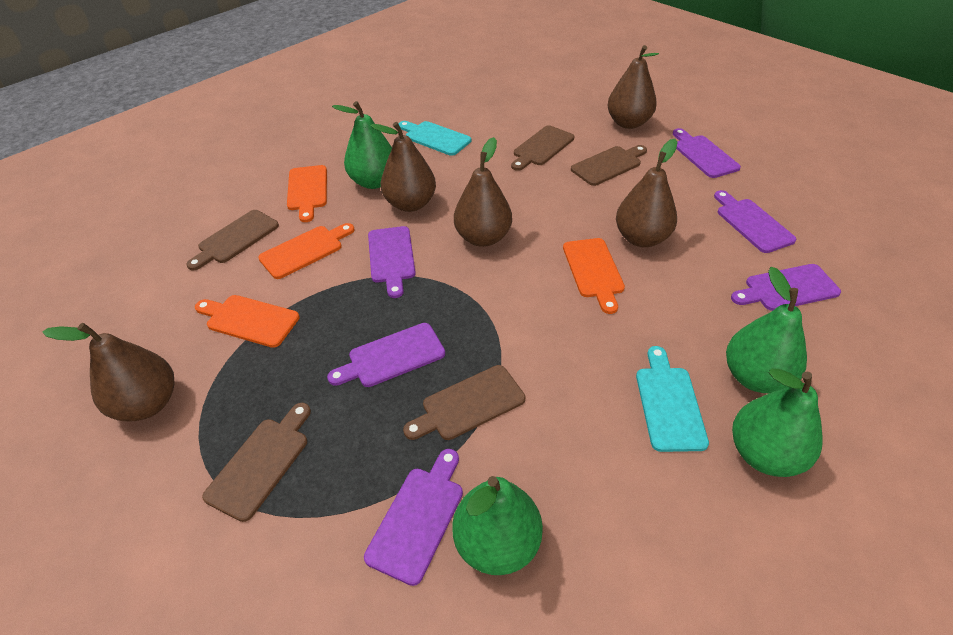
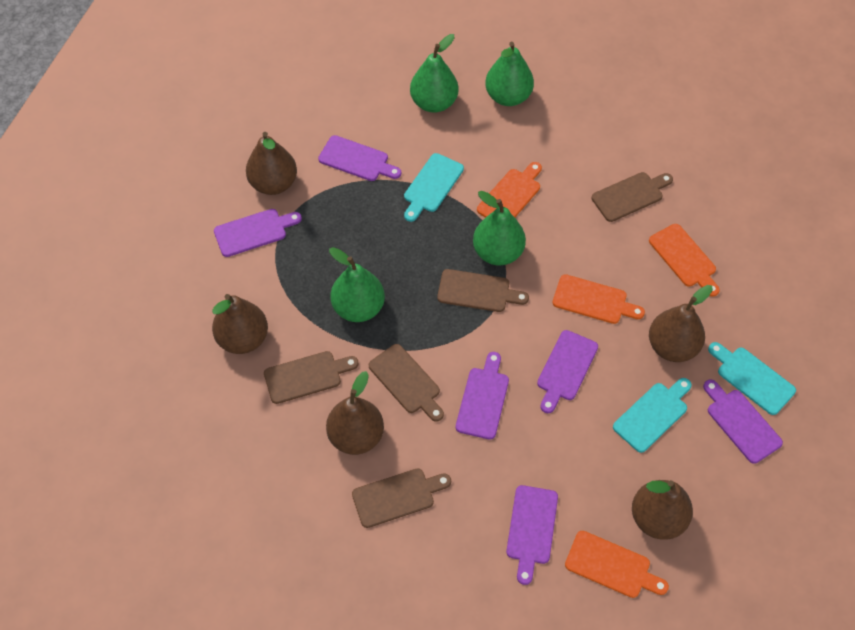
turquoise cutting board: 2 -> 3

